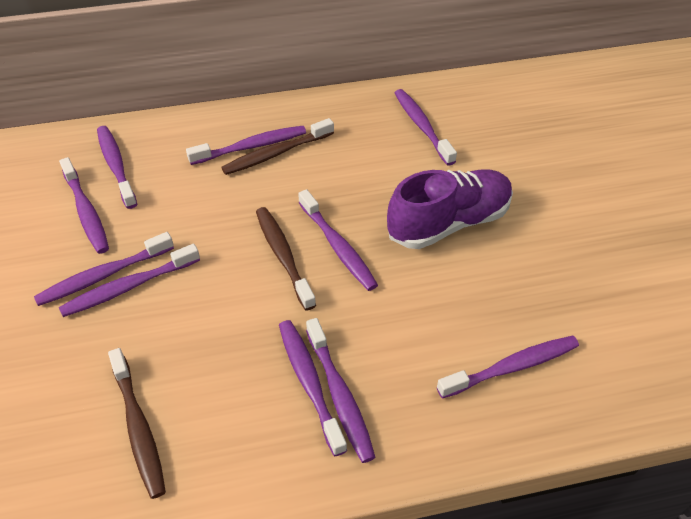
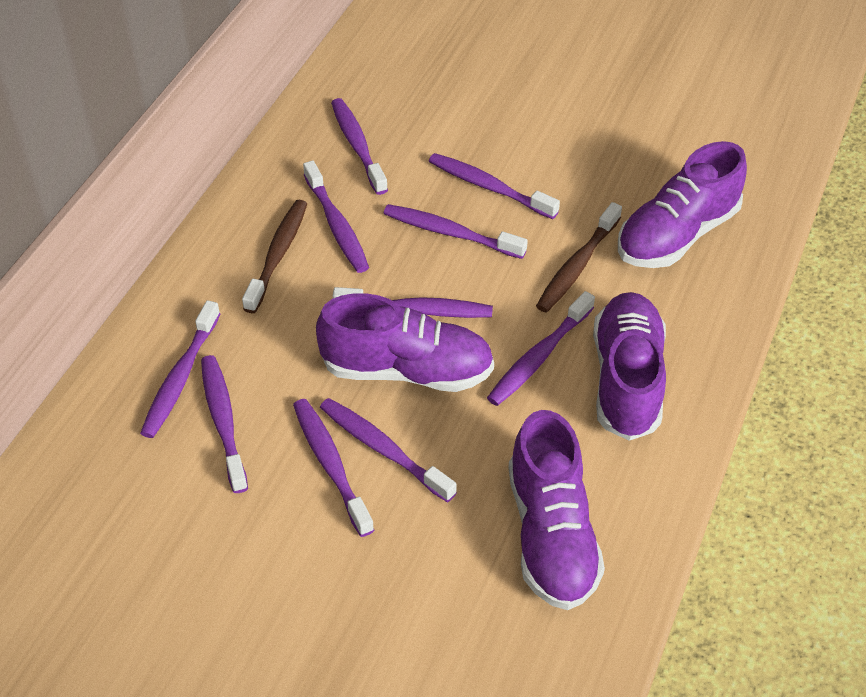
brown toothbrush: 3 -> 2
purple shoe: 1 -> 4

